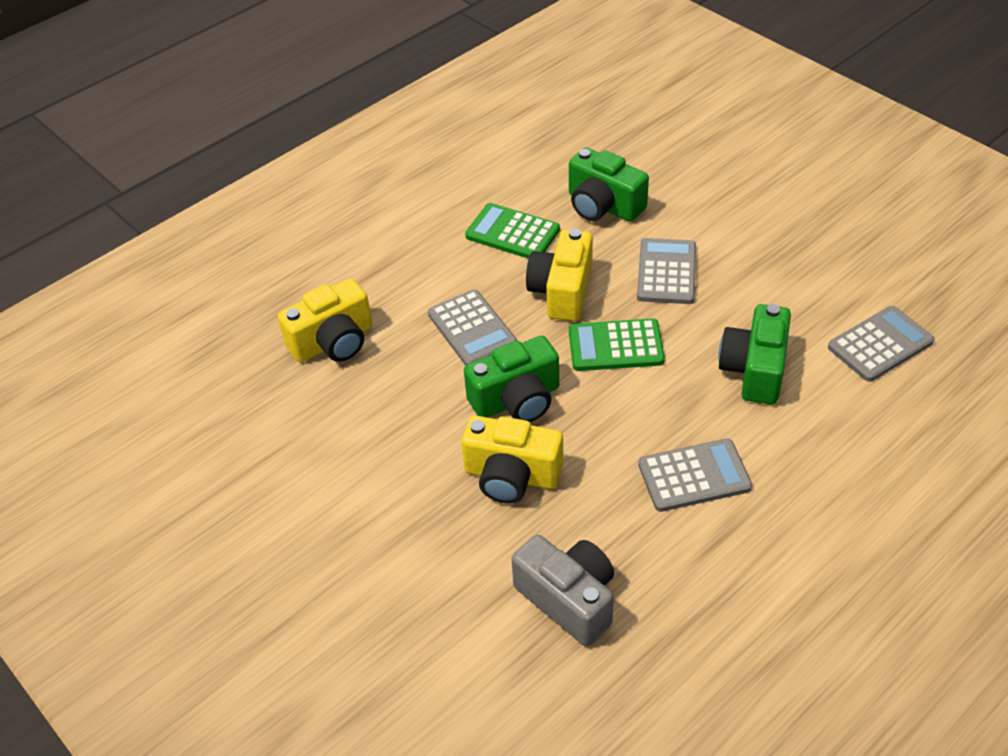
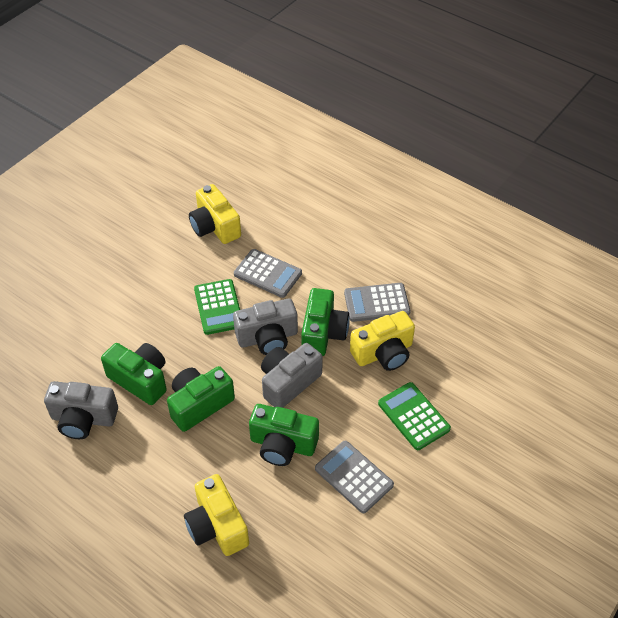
green camera: 3 -> 4
grey calculator: 4 -> 3
grey camera: 1 -> 3

